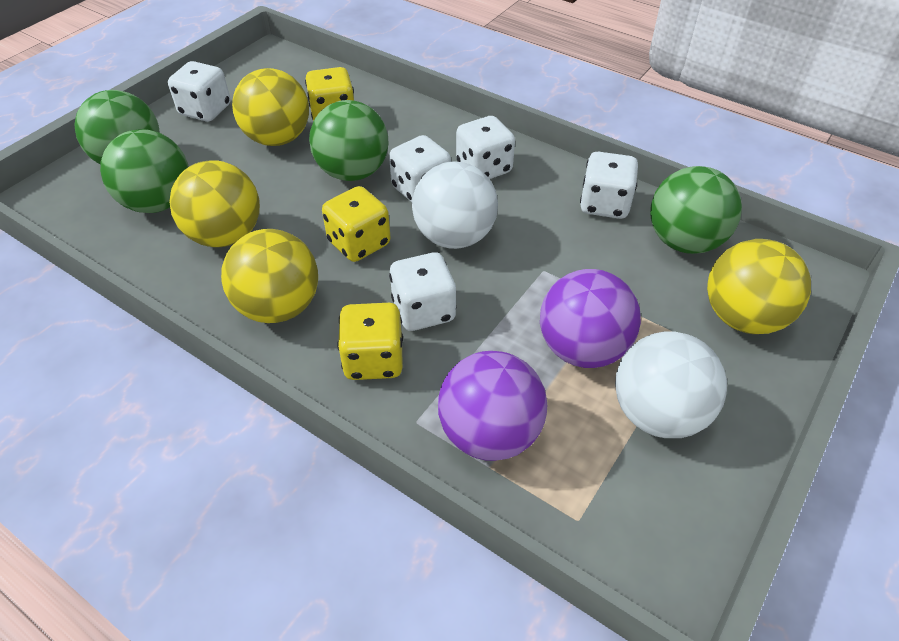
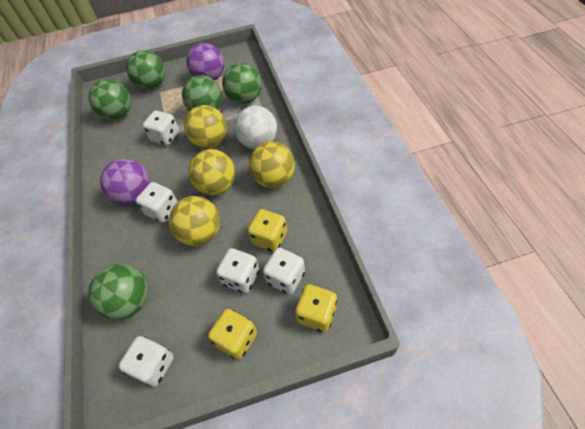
green ball: 4 -> 5
white ball: 2 -> 1

